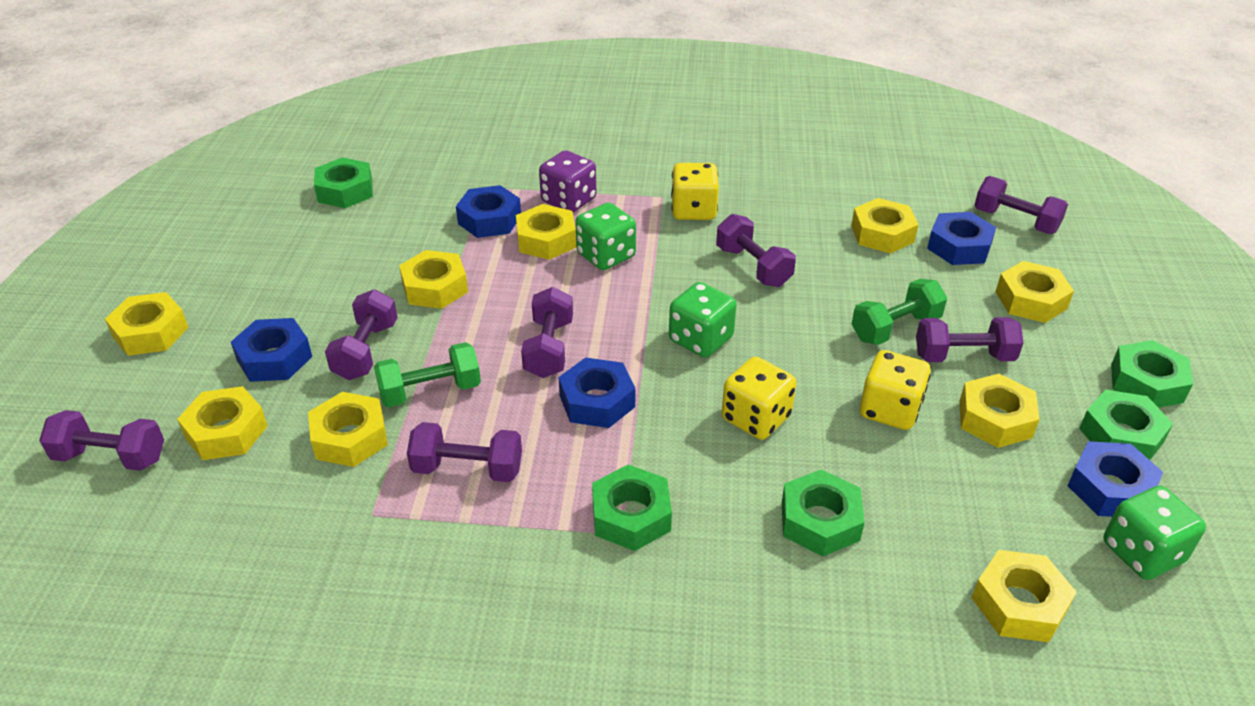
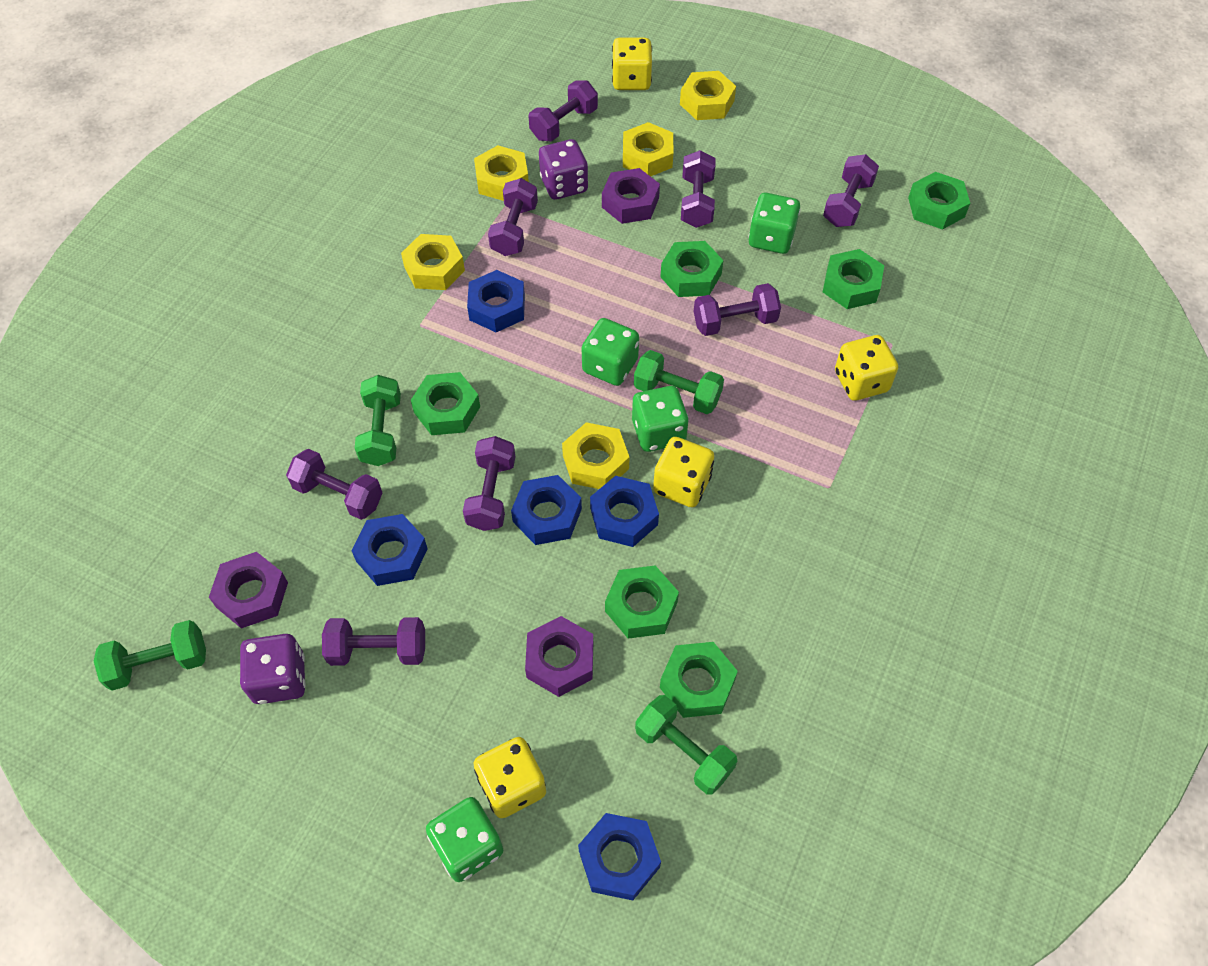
green dice: 3 -> 4
green dumbbell: 2 -> 4
green nut: 5 -> 6
purple dice: 1 -> 2
purple dumbbell: 7 -> 8
purple nut: 0 -> 3
yellow dice: 3 -> 4
yellow nut: 9 -> 5

